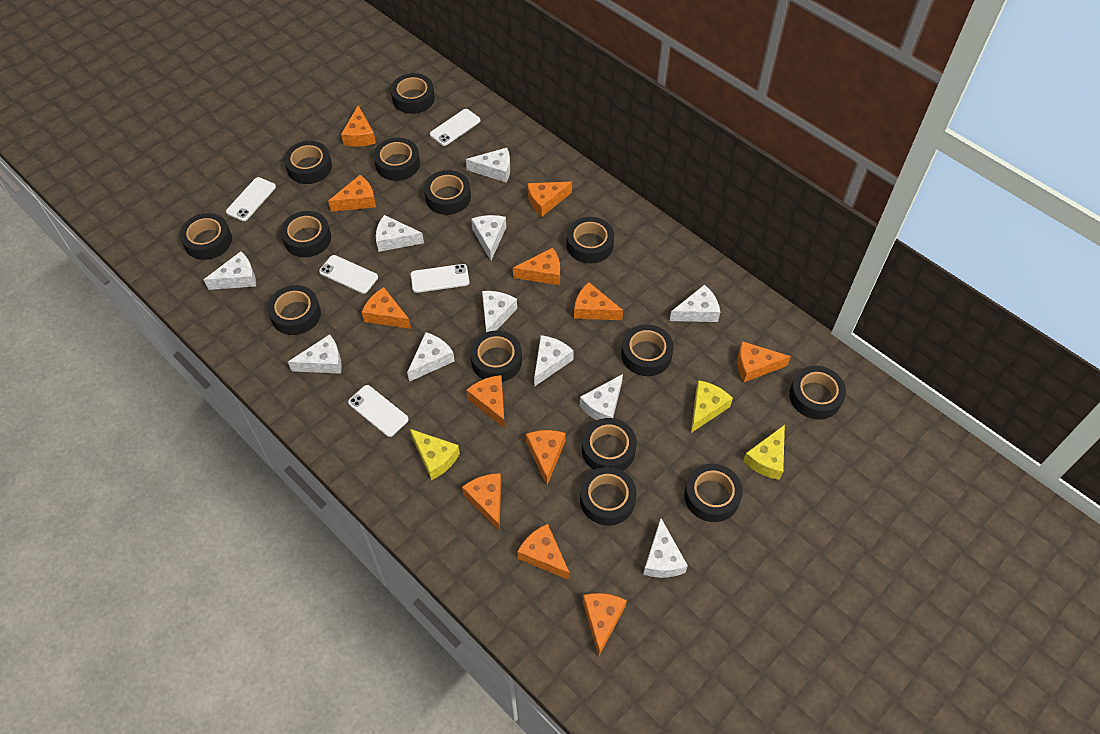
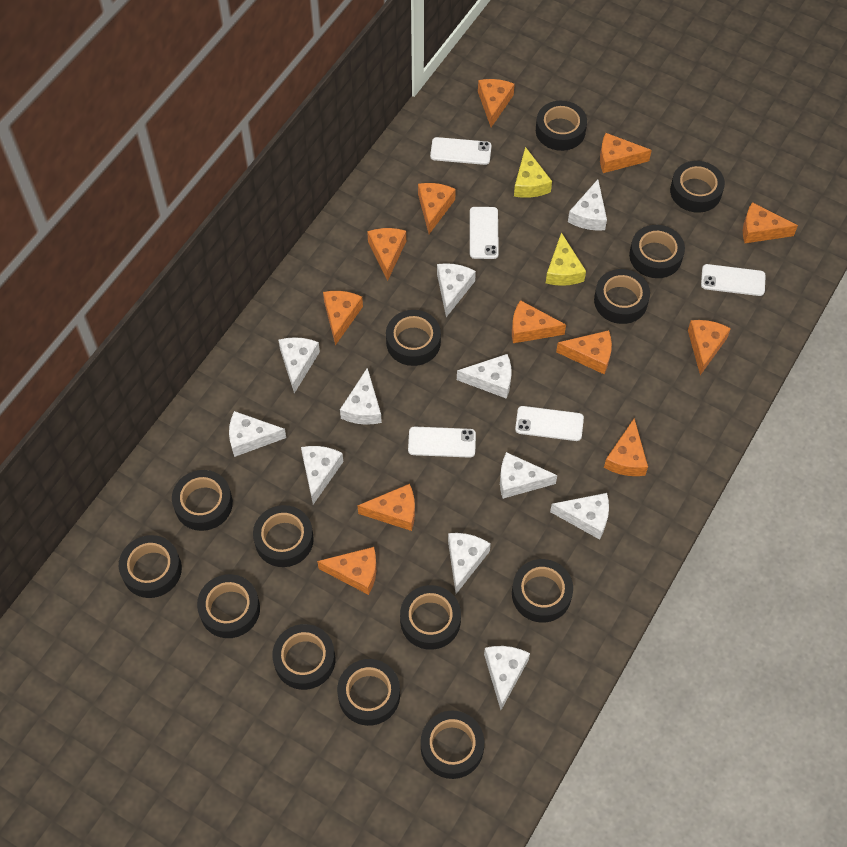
yellow cheese: 3 -> 2

